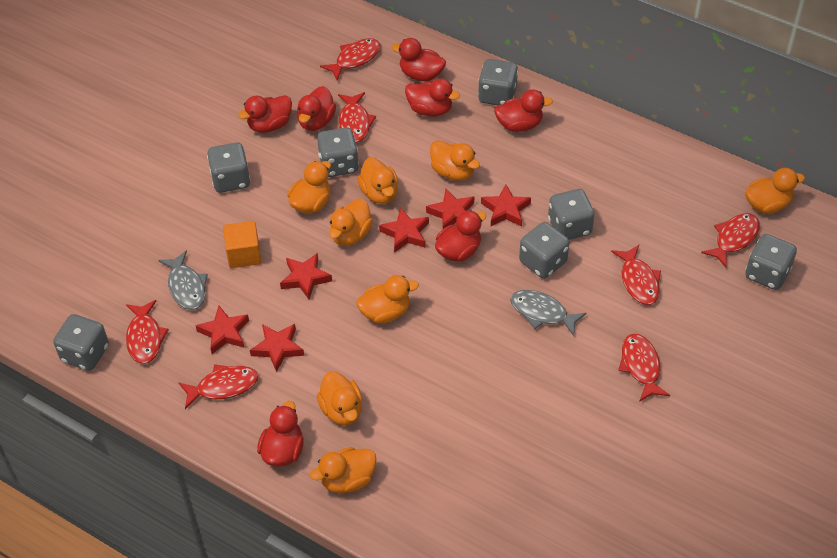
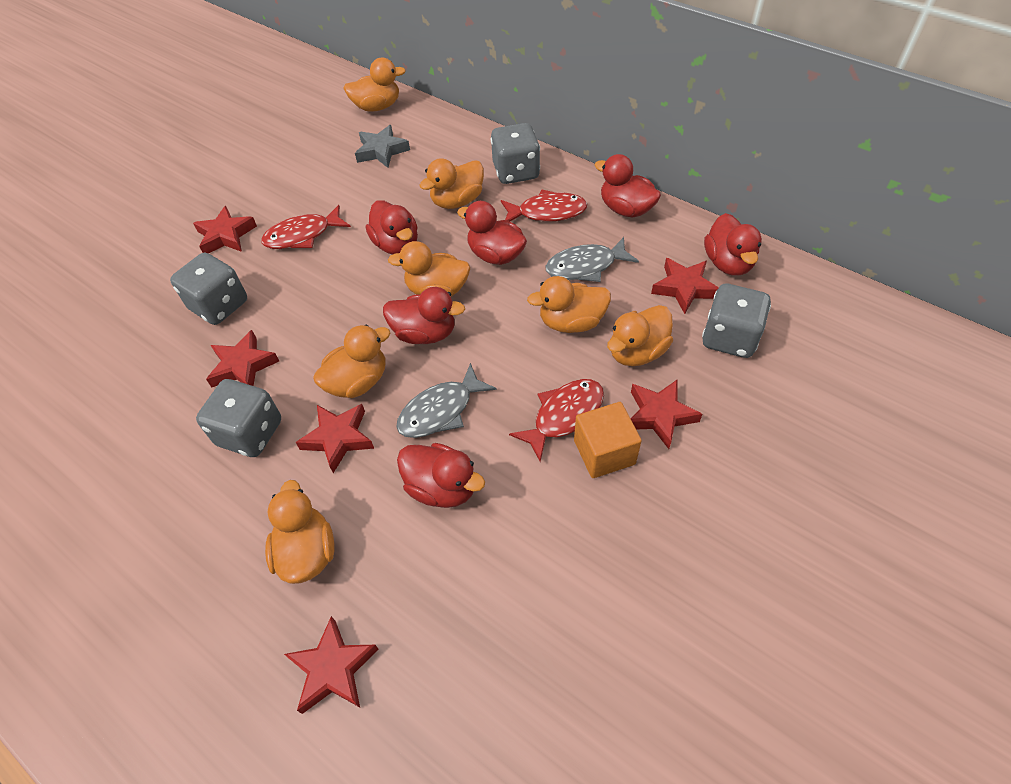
grey dice: 7 -> 4
grey star: 0 -> 1
orange duck: 8 -> 7
red duck: 7 -> 6
red fish: 7 -> 3

